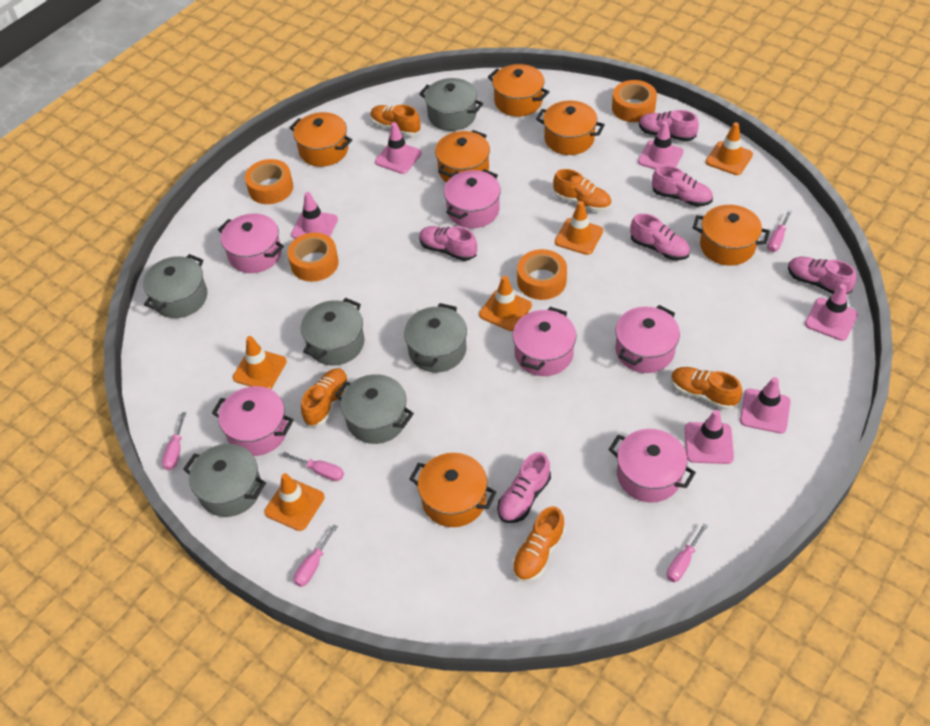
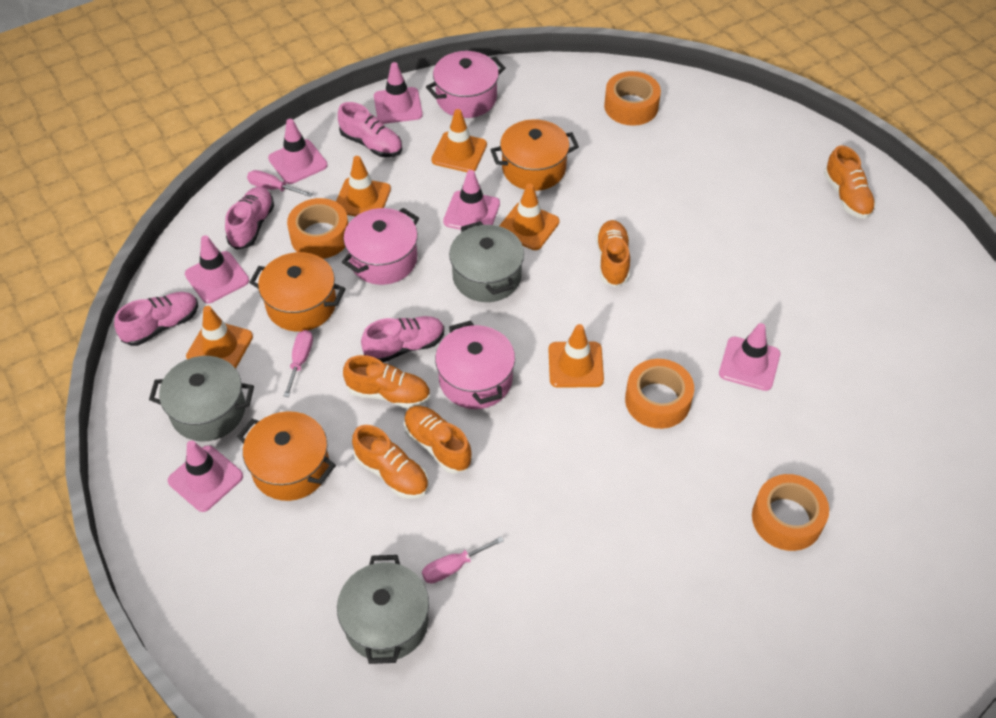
grey pot: 6 -> 3
orange pot: 6 -> 3
pink pot: 6 -> 3
pink screwdriver: 5 -> 3
pink shoe: 6 -> 4

